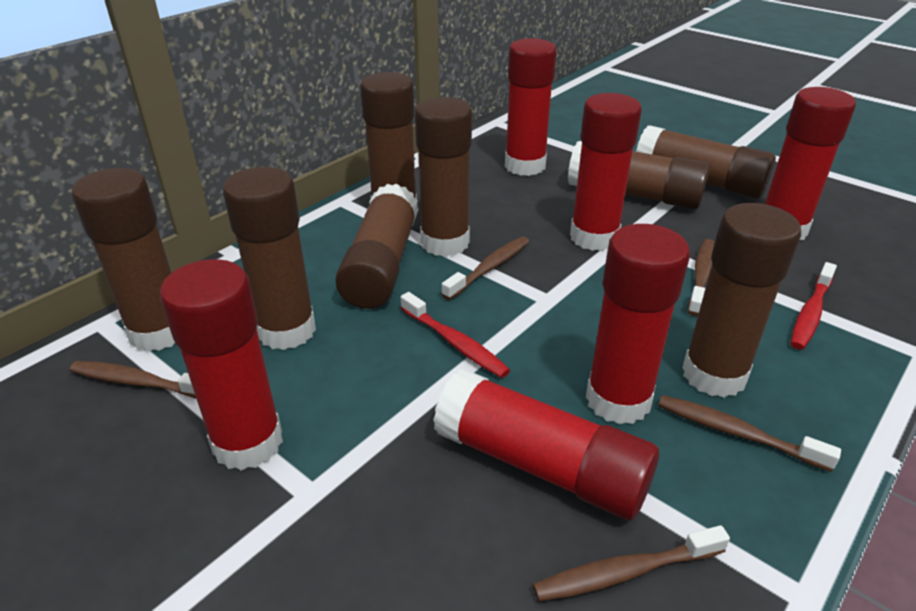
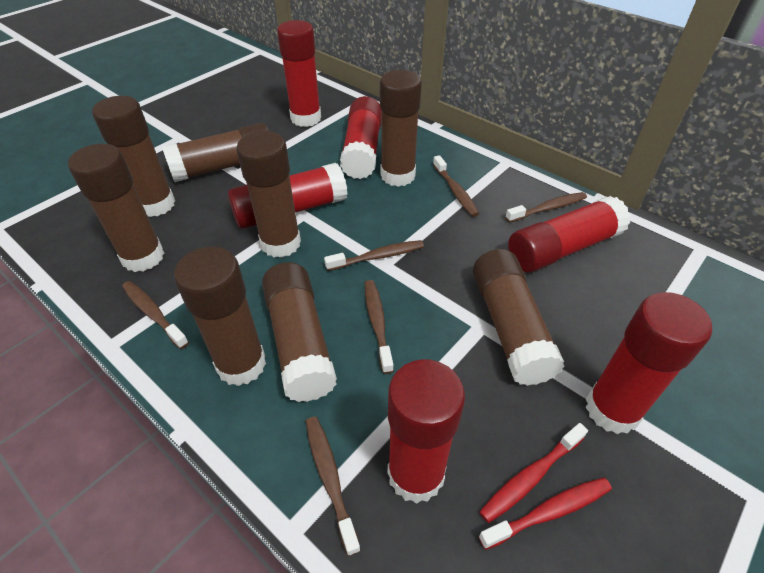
brown toothbrush: 5 -> 6

